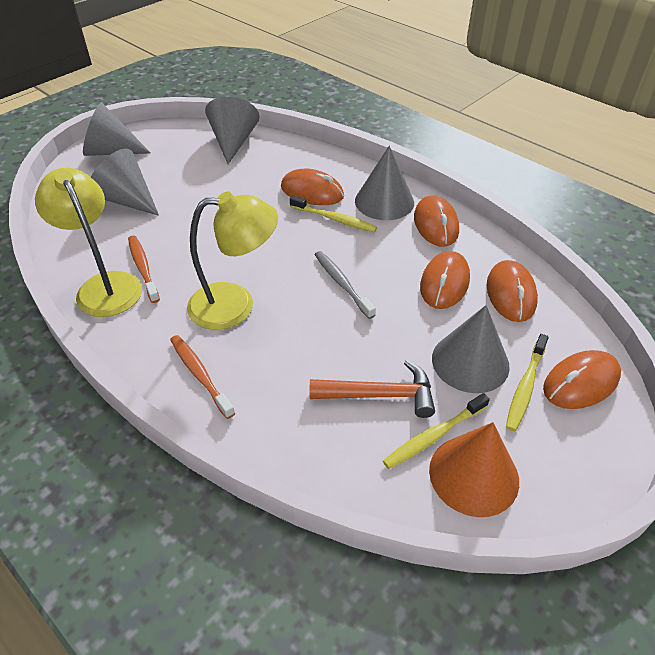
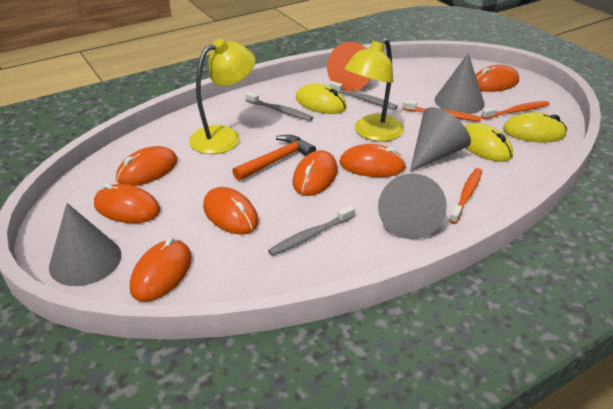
grey cone: 5 -> 4
grey toothbrush: 1 -> 3
orange mouse: 5 -> 7
orange toothbrush: 2 -> 3
yellow mouse: 0 -> 3
yellow toothbrush: 3 -> 0

